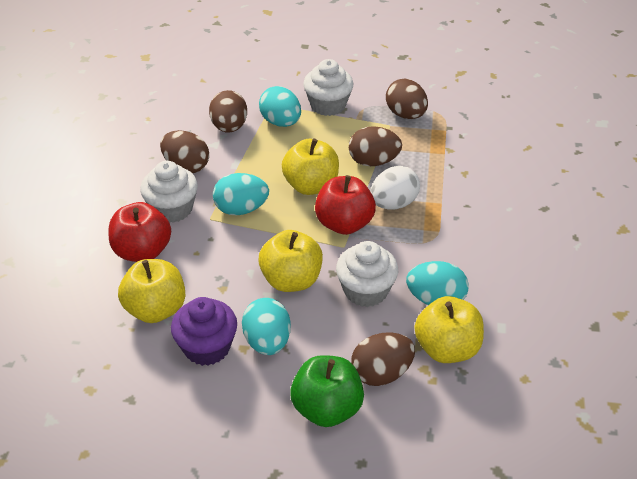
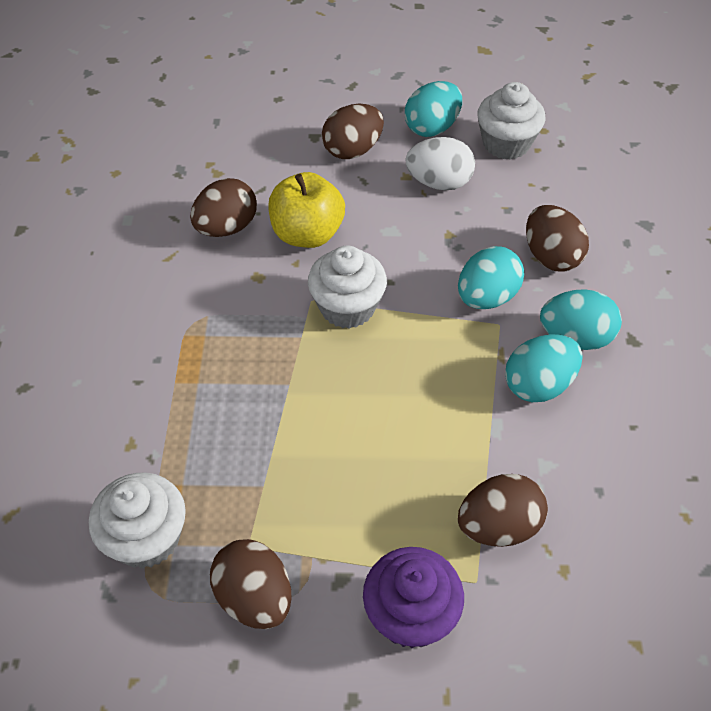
green apple: 1 -> 0
red apple: 2 -> 0
yellow apple: 4 -> 1

